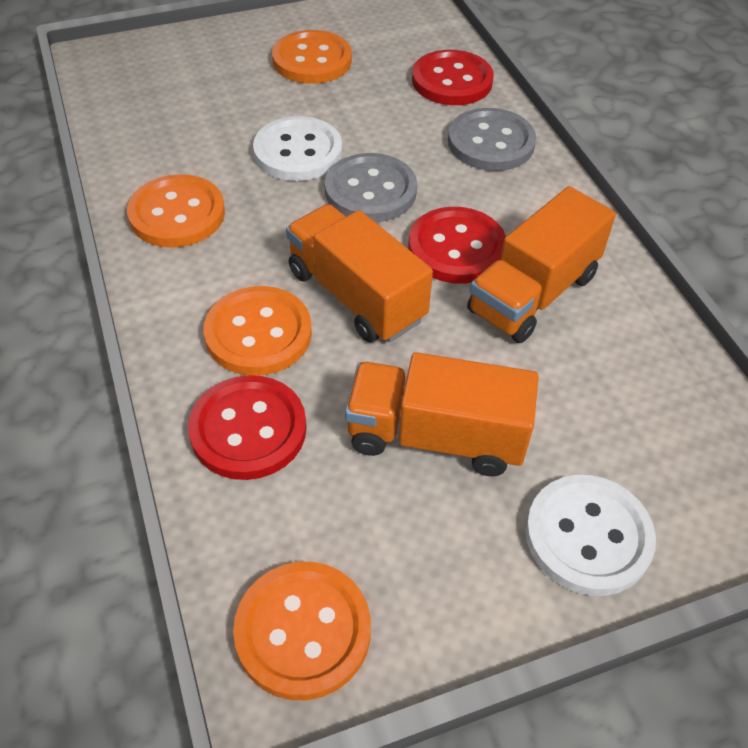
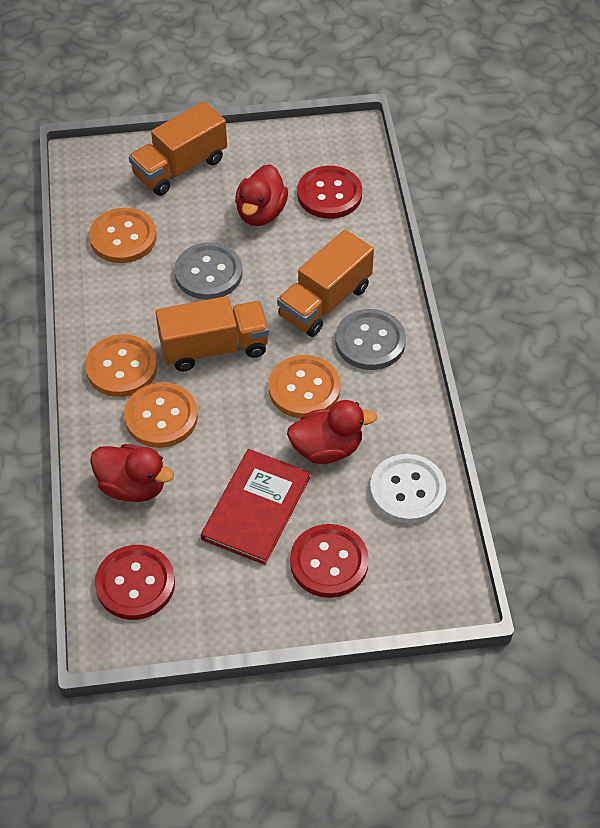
red book: 0 -> 1
red duck: 0 -> 3
white button: 2 -> 1

